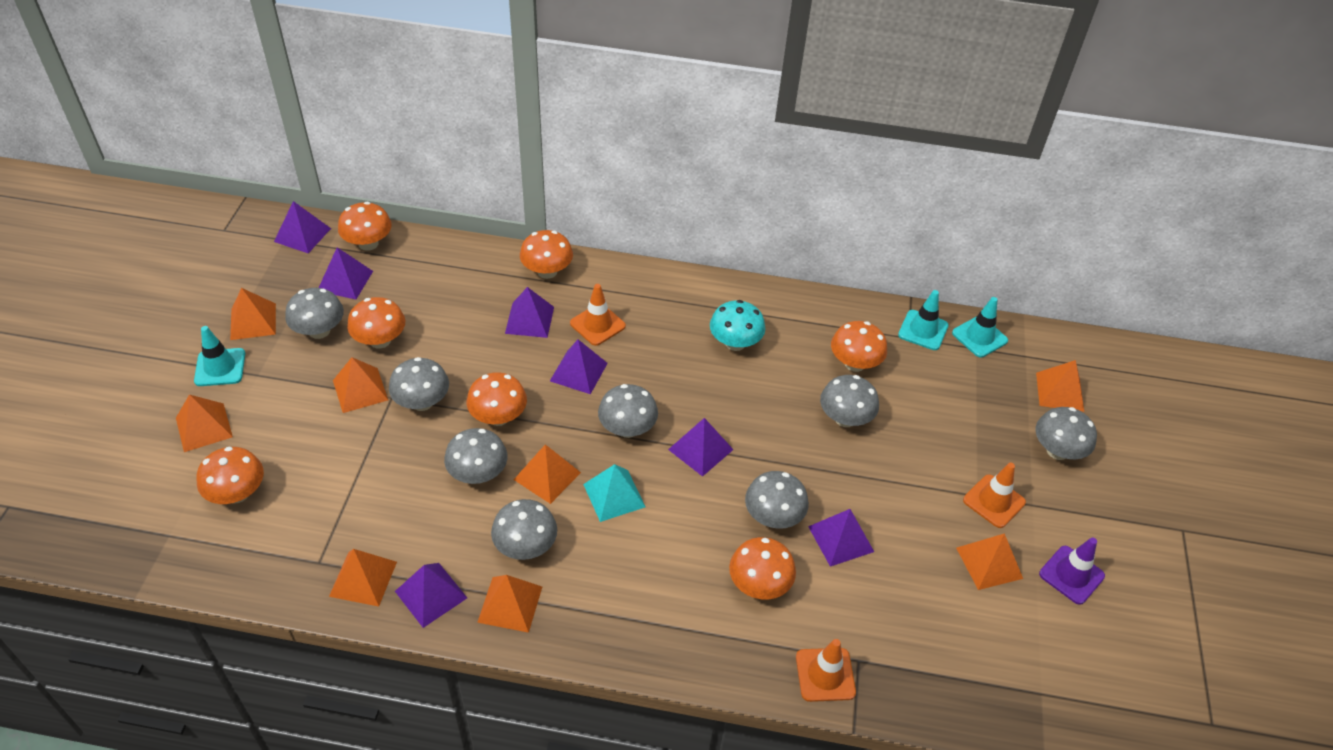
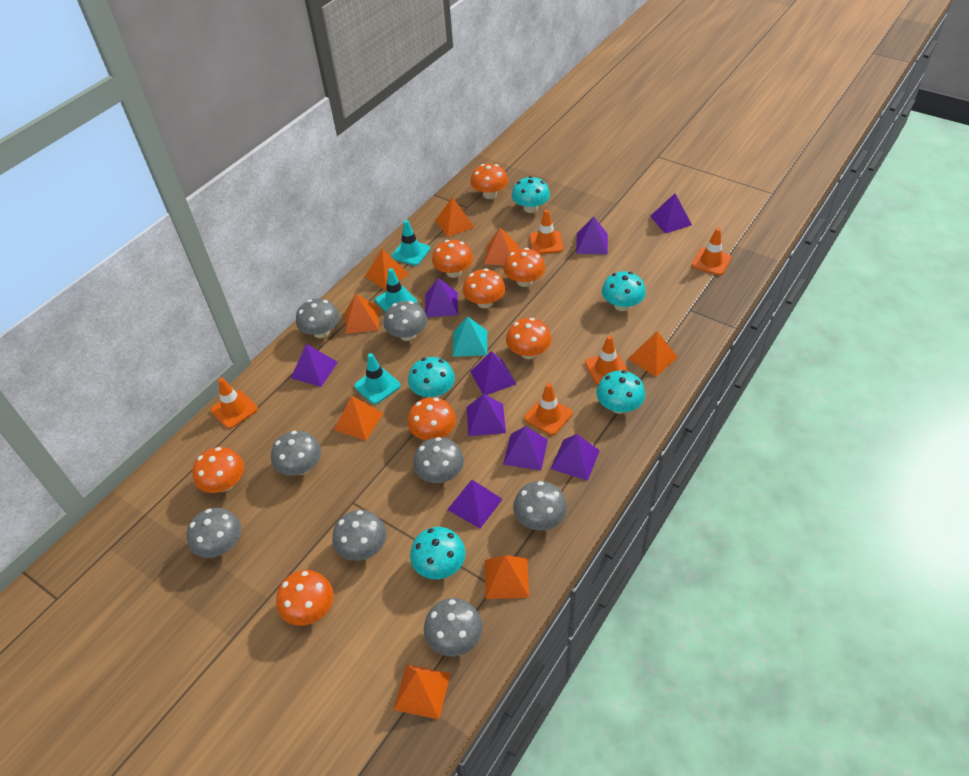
orange mushroom: 7 -> 8
orange traffic cone: 3 -> 5
purple pyramid: 7 -> 9
purple traffic cone: 1 -> 0
turquoise mushroom: 1 -> 5

